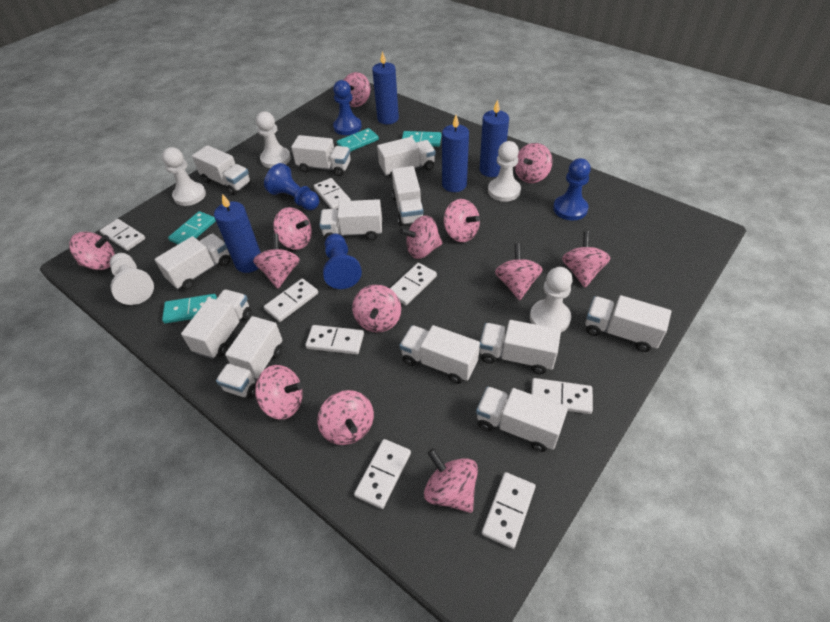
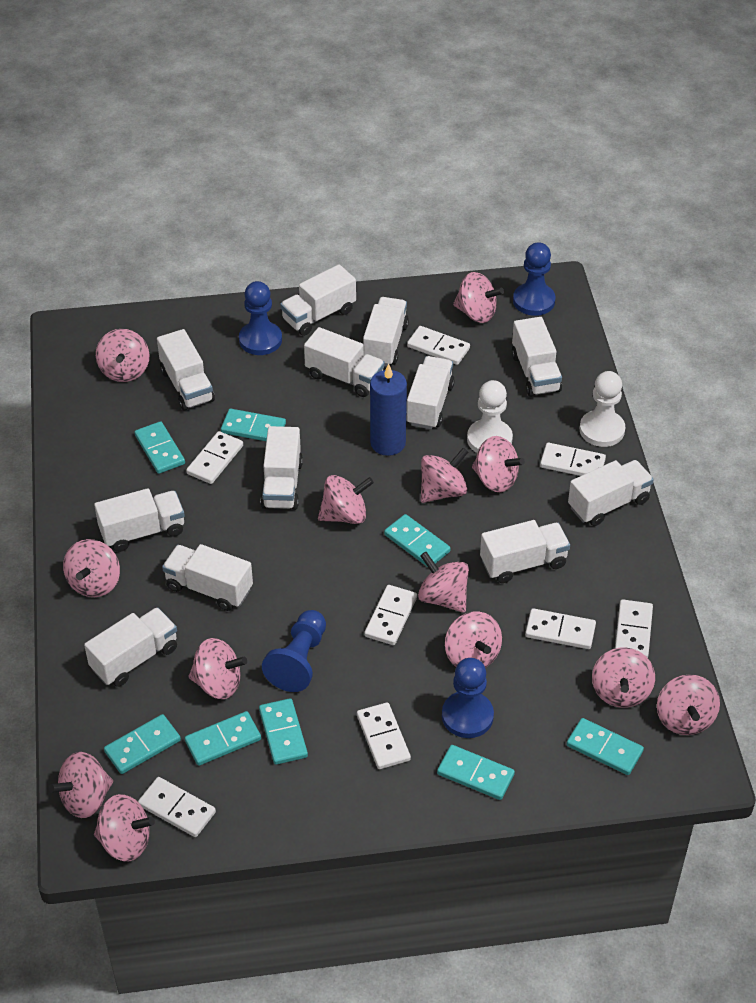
blue candle: 4 -> 1
turquoise domino: 4 -> 8
white pawn: 5 -> 2

